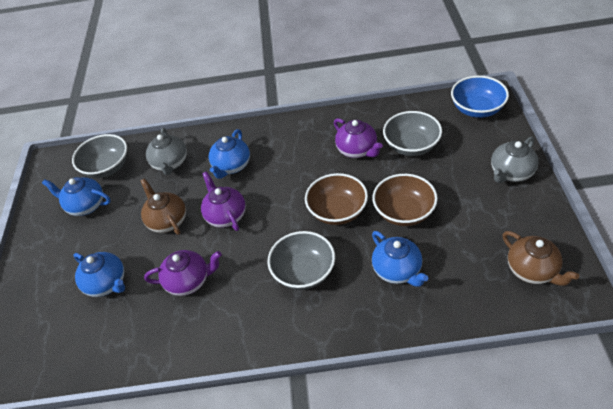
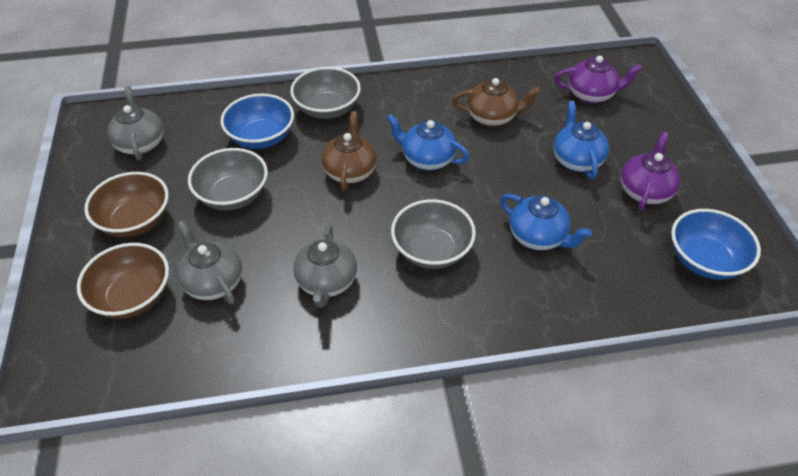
blue bowl: 1 -> 2
blue teapot: 4 -> 3
grey teapot: 2 -> 3
purple teapot: 3 -> 2

